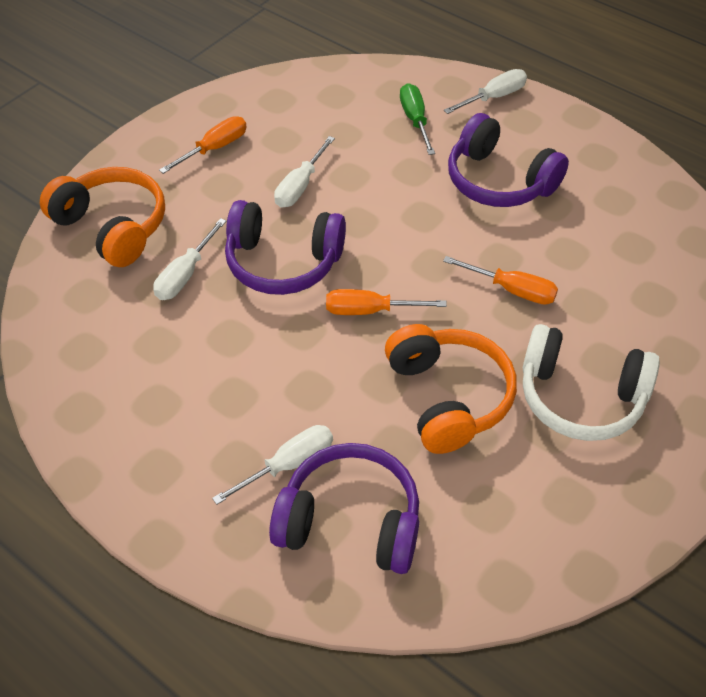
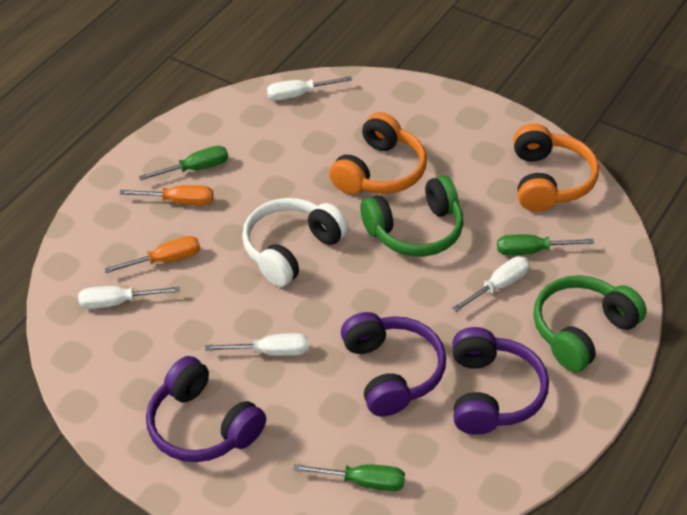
green headphones: 0 -> 2
green screwdriver: 1 -> 3
orange screwdriver: 3 -> 2

